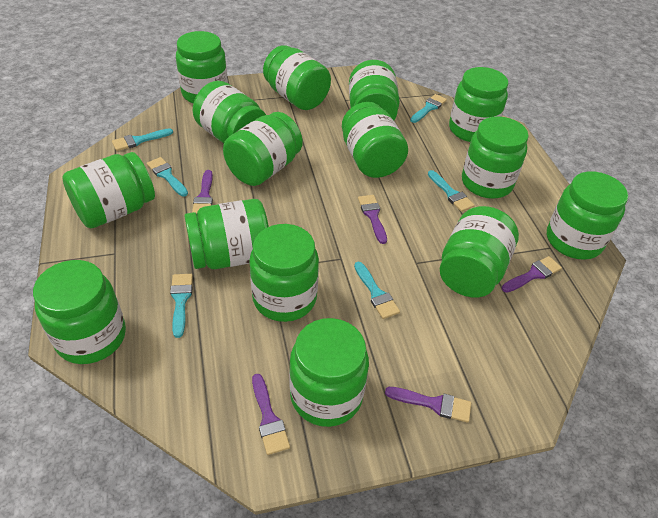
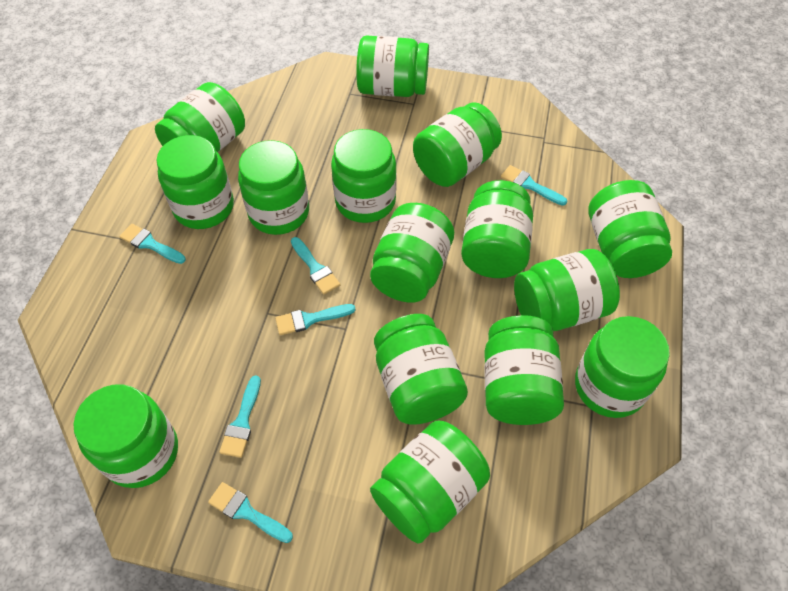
purple brush: 5 -> 0

